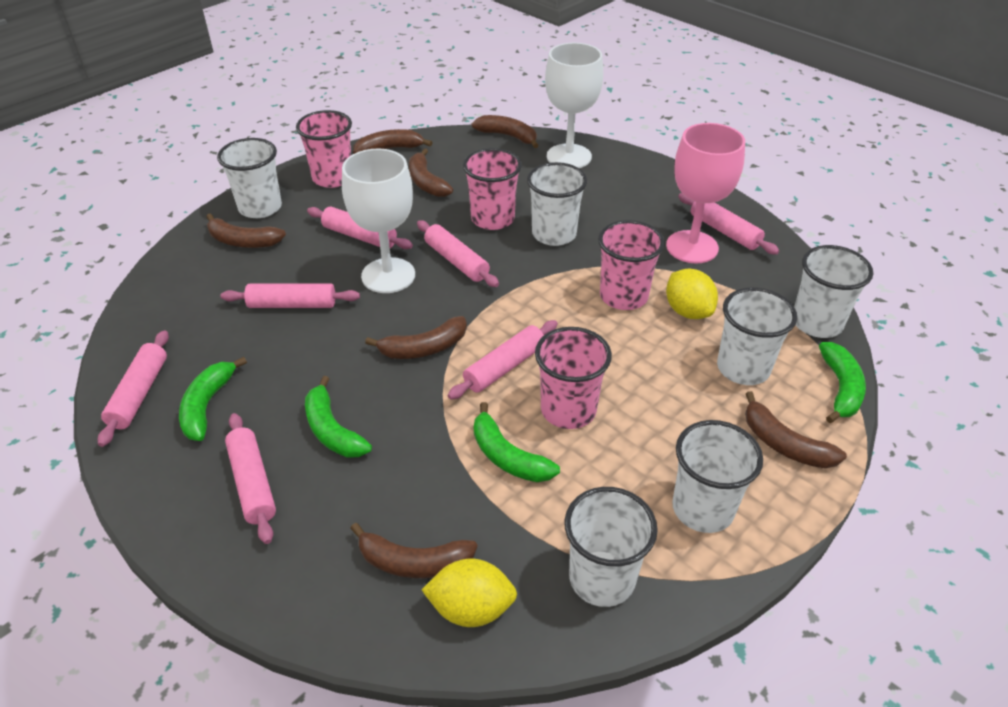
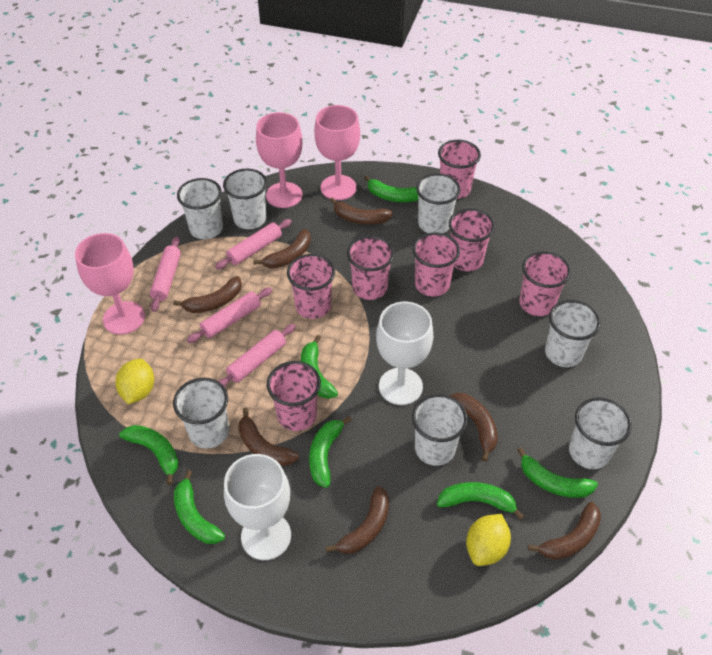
green banana: 4 -> 7
pink cup: 4 -> 7
pink goblet: 1 -> 3
pink rolling pin: 7 -> 4
white cup: 6 -> 7

